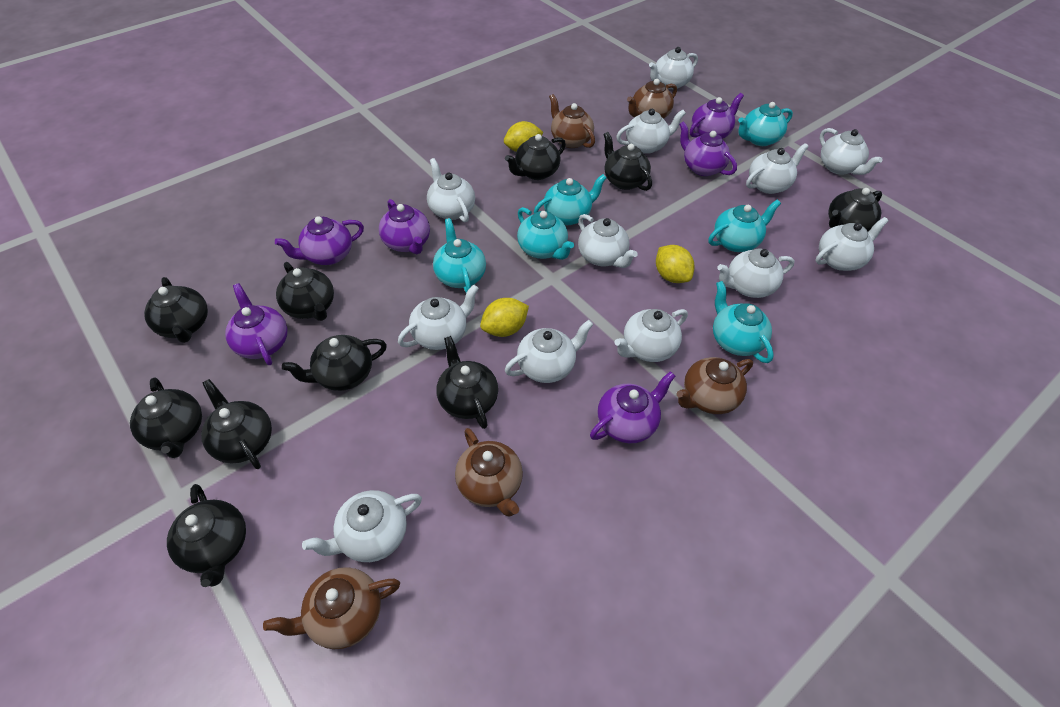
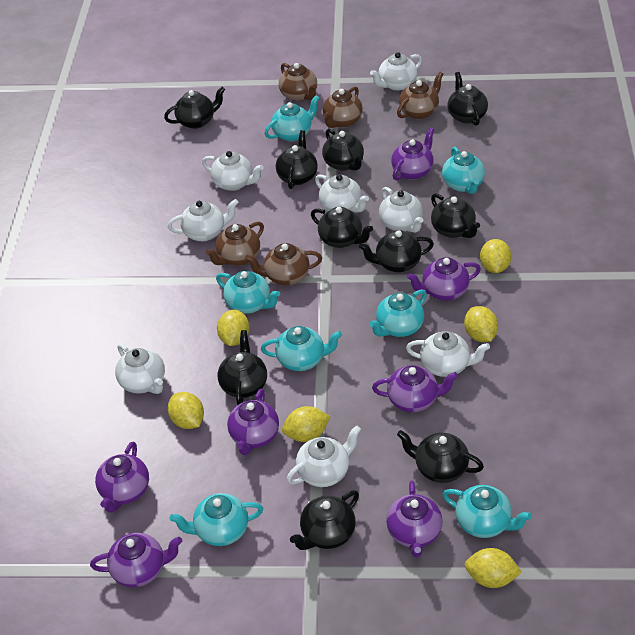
purple teapot: 6 -> 7
turquoise teapot: 6 -> 7
white teapot: 12 -> 8
yellow lemon: 3 -> 6

